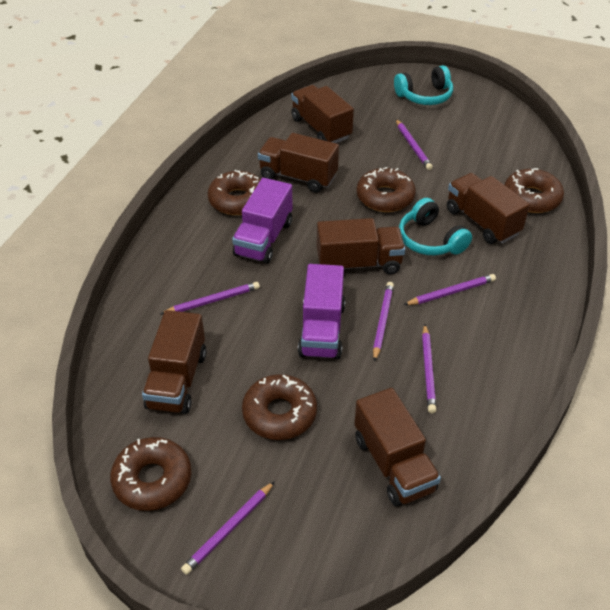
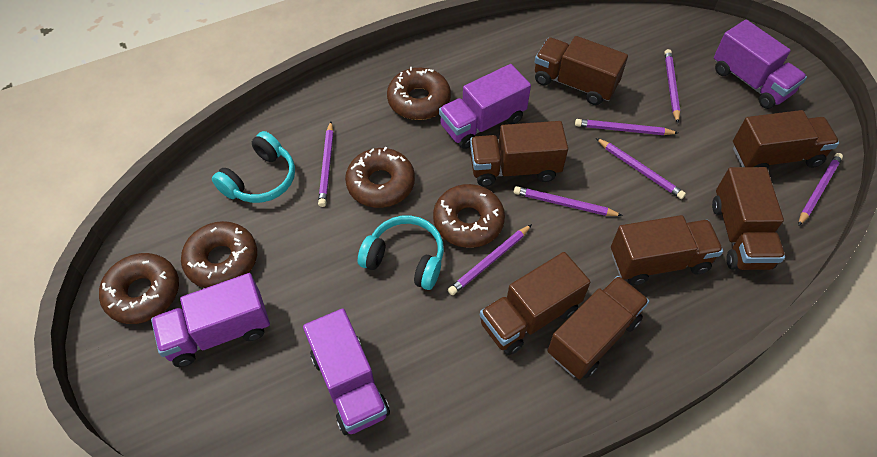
brown truck: 6 -> 7
purple pencil: 6 -> 7
purple truck: 2 -> 4

